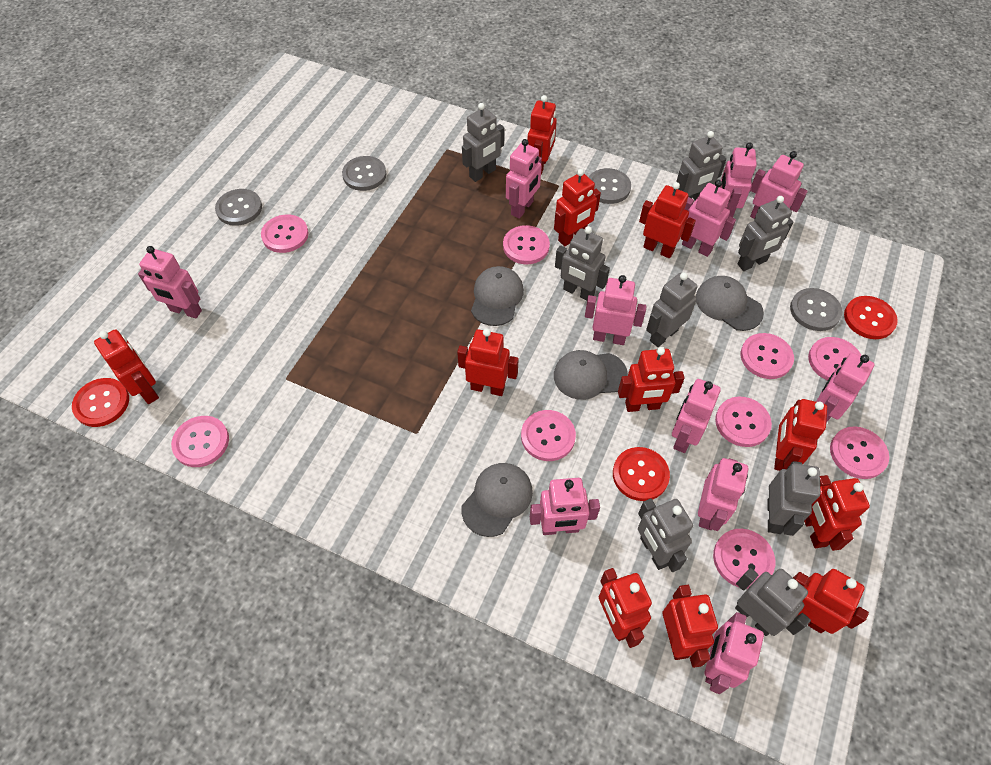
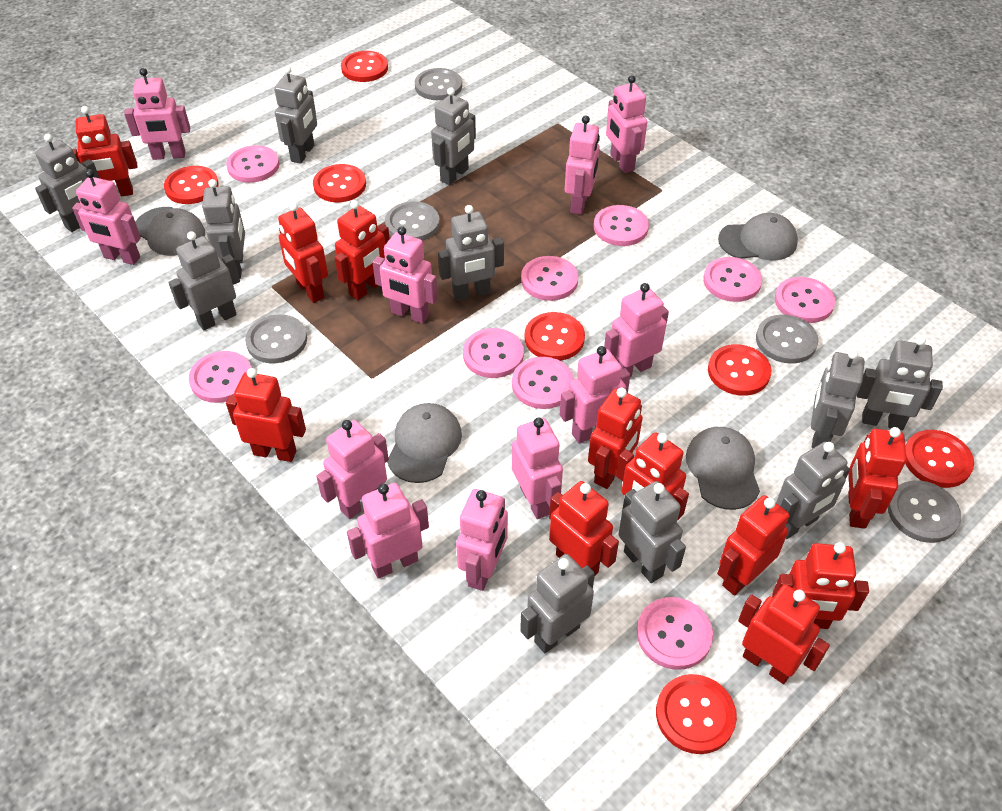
grey button: 4 -> 5
grey robot: 8 -> 11
red button: 3 -> 7

